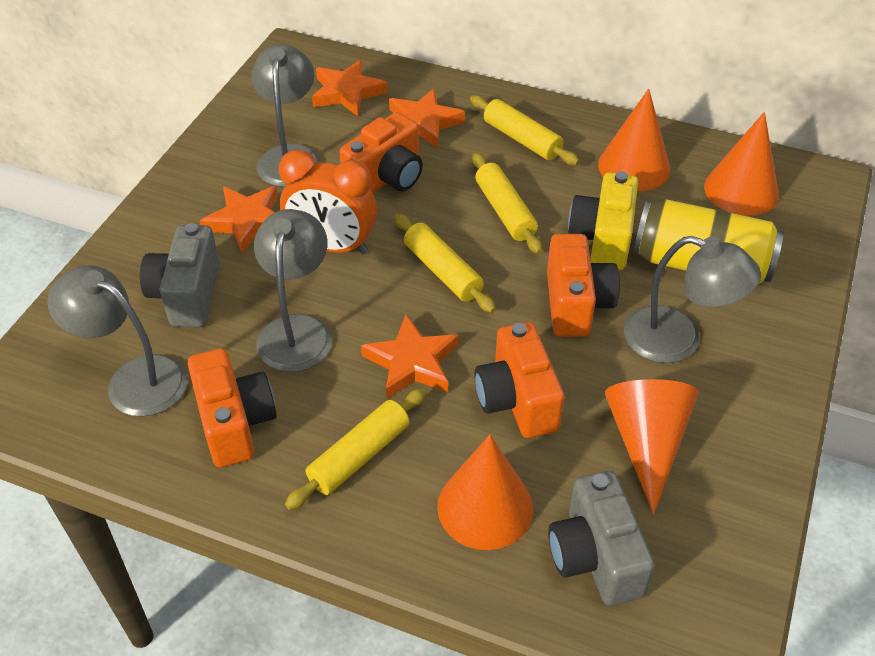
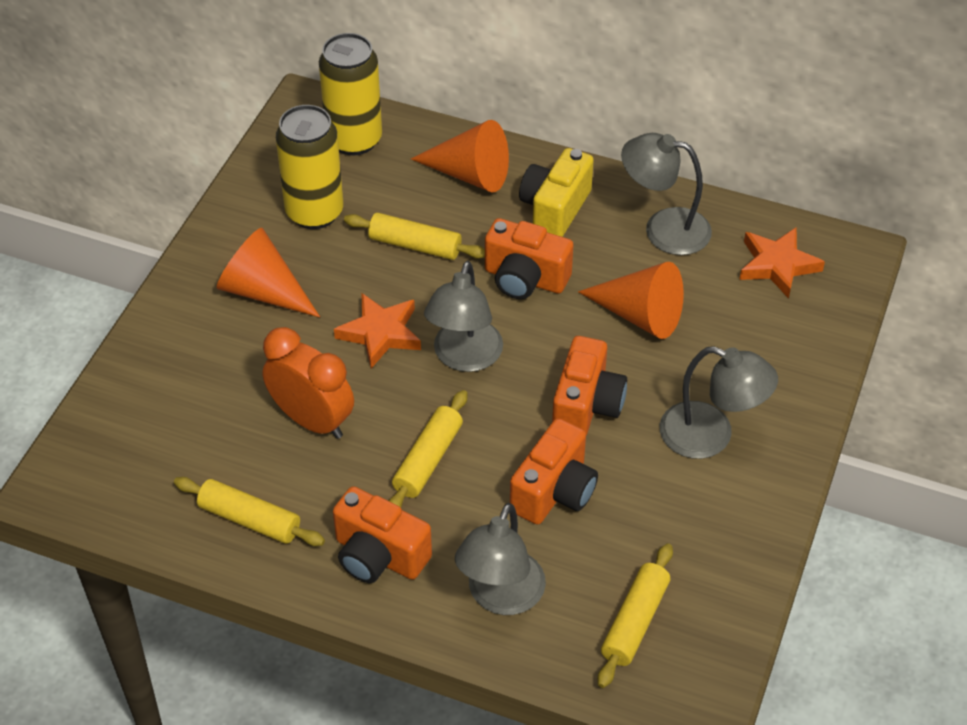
grey camera: 2 -> 0
orange cone: 4 -> 3
orange star: 4 -> 2
yellow can: 1 -> 2

